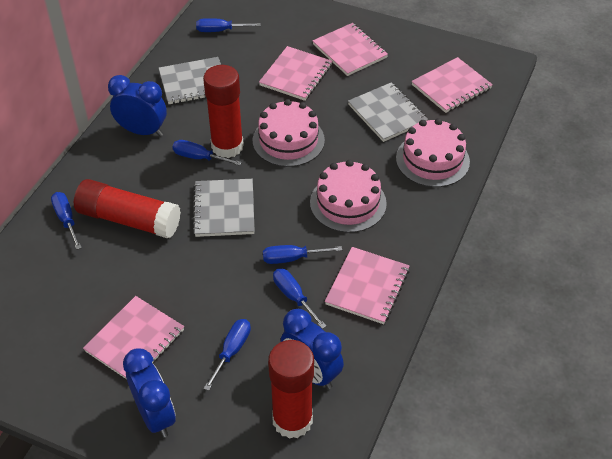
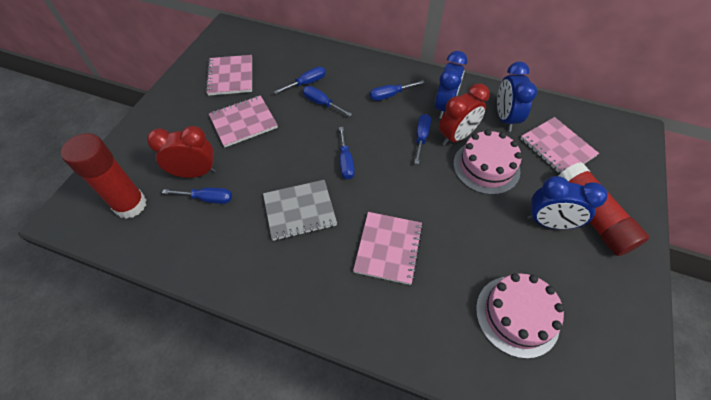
grey notebook: 3 -> 1
pink cake: 3 -> 2
pink notebook: 5 -> 4
red clock: 0 -> 2
red glue stick: 3 -> 2

